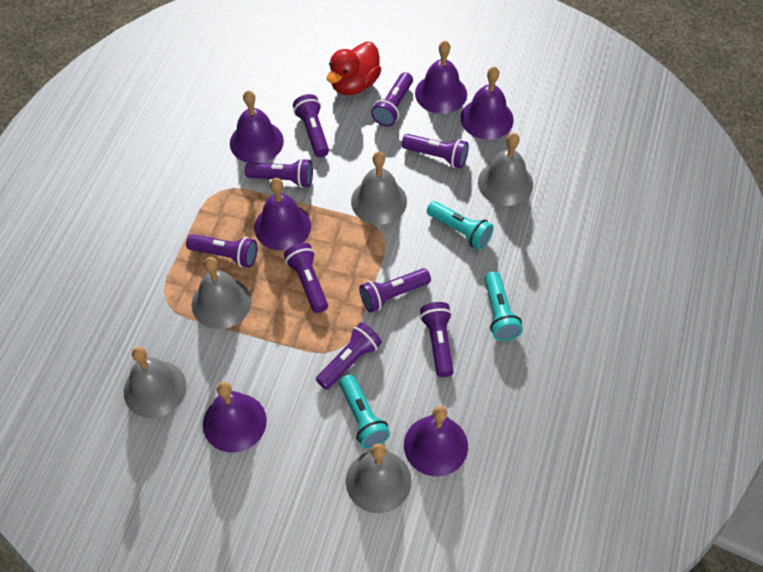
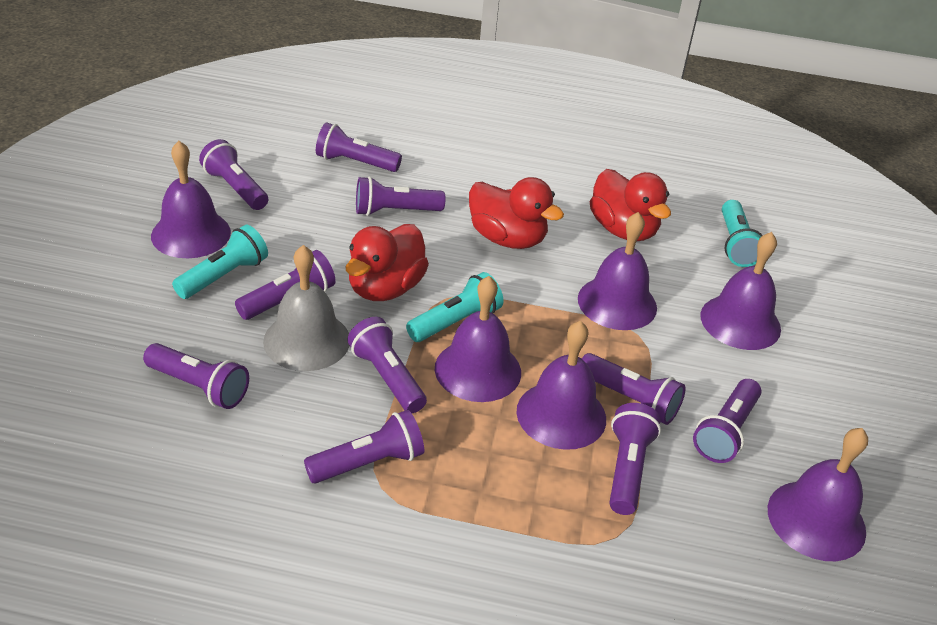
grey bell: 5 -> 1
purple flashlight: 9 -> 10
red duck: 1 -> 3

